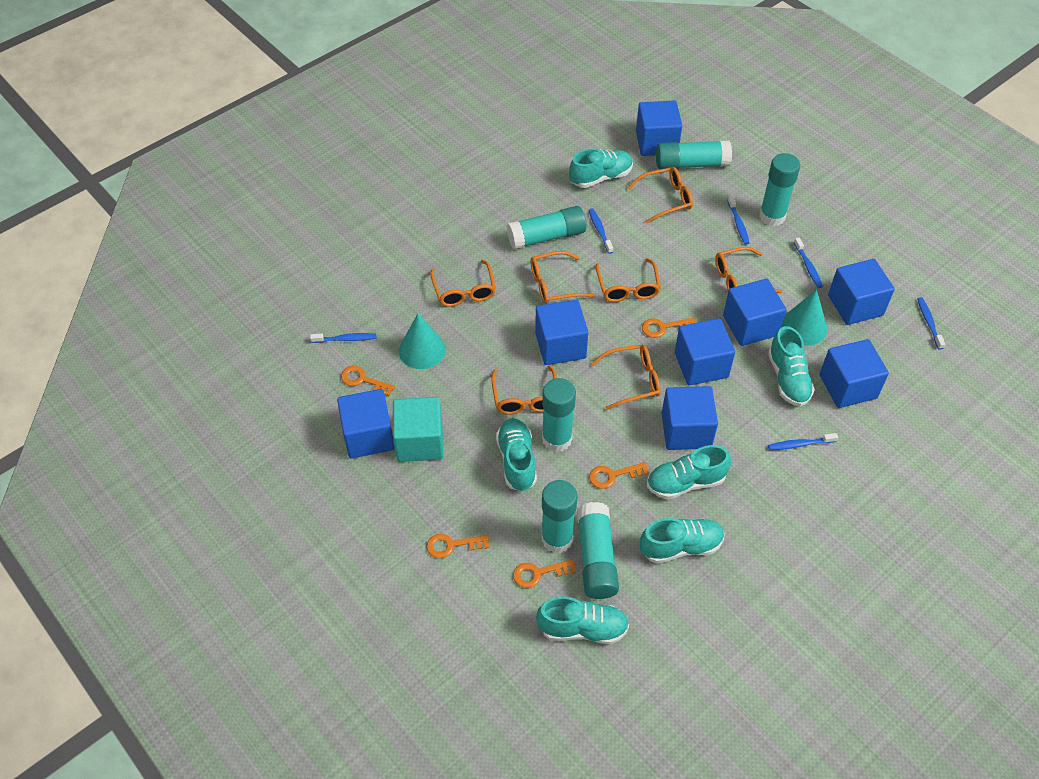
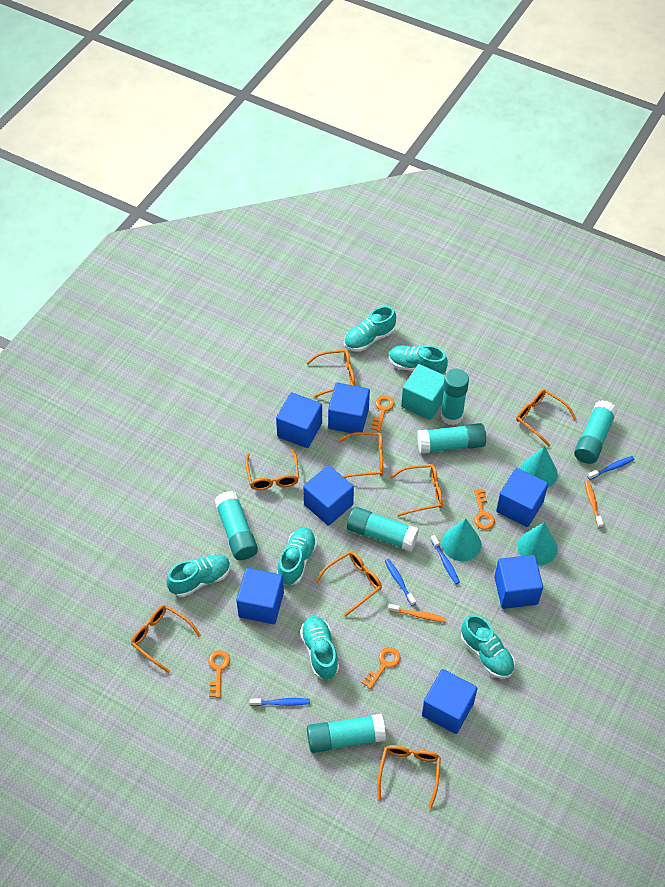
blue cube: 8 -> 7
blue toothbrush: 6 -> 4
orange glasses: 7 -> 8
orange key: 5 -> 4
orange toothbrush: 0 -> 2
turquoise cone: 2 -> 3

